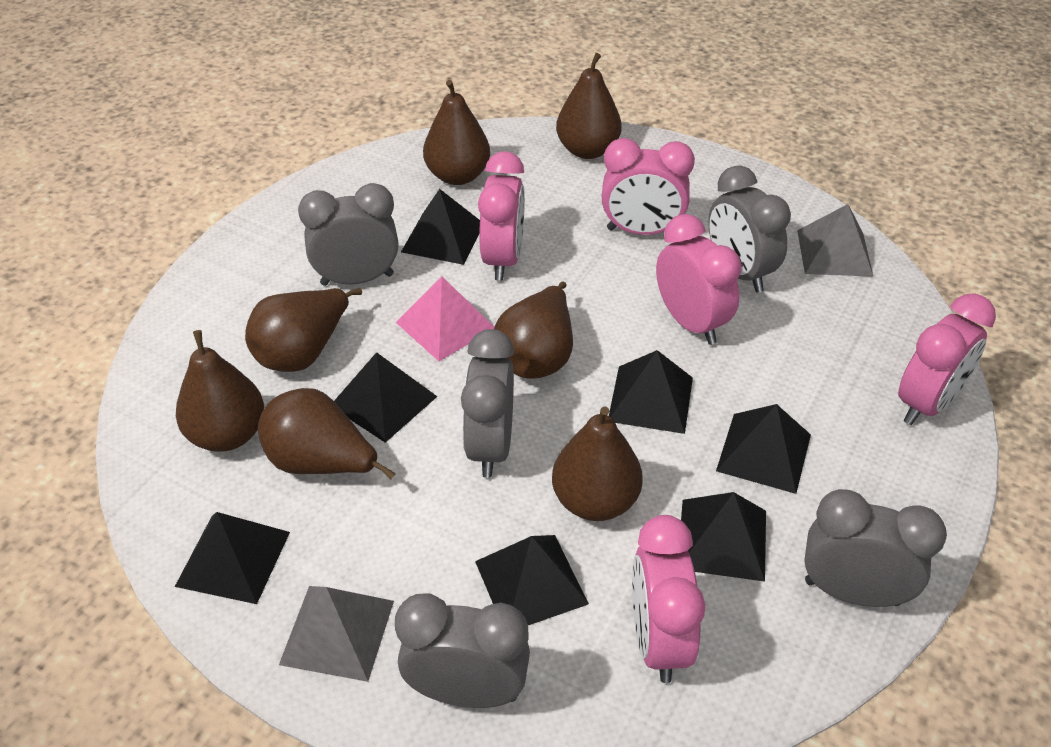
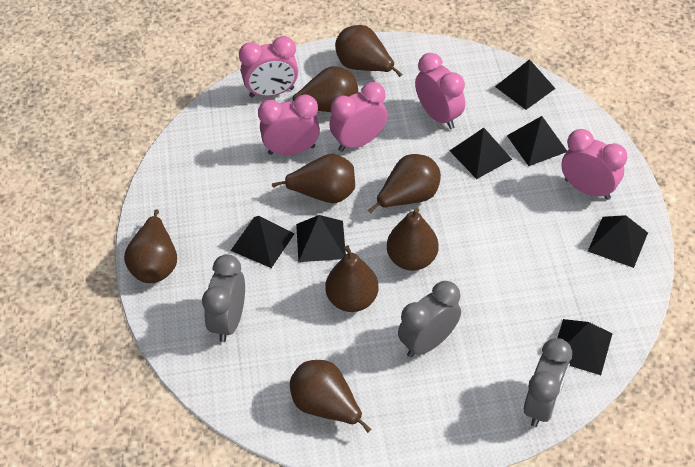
brown pear: 7 -> 8
grey clock: 5 -> 3
grey pyramid: 2 -> 0
pink pyramid: 1 -> 0

